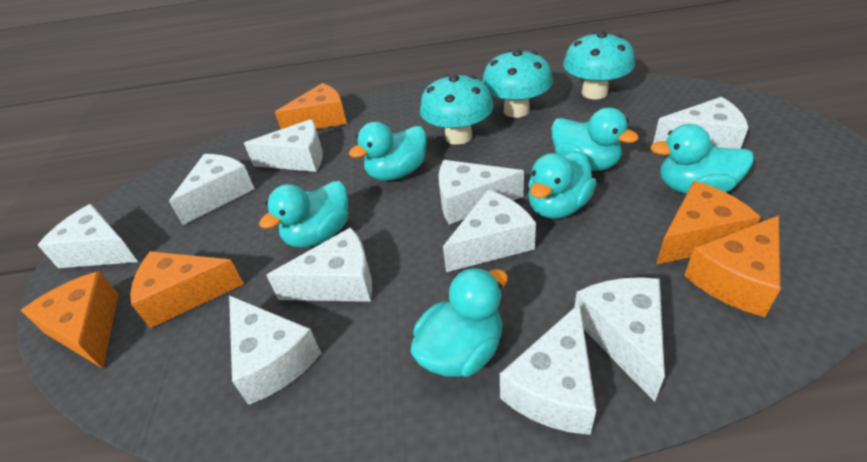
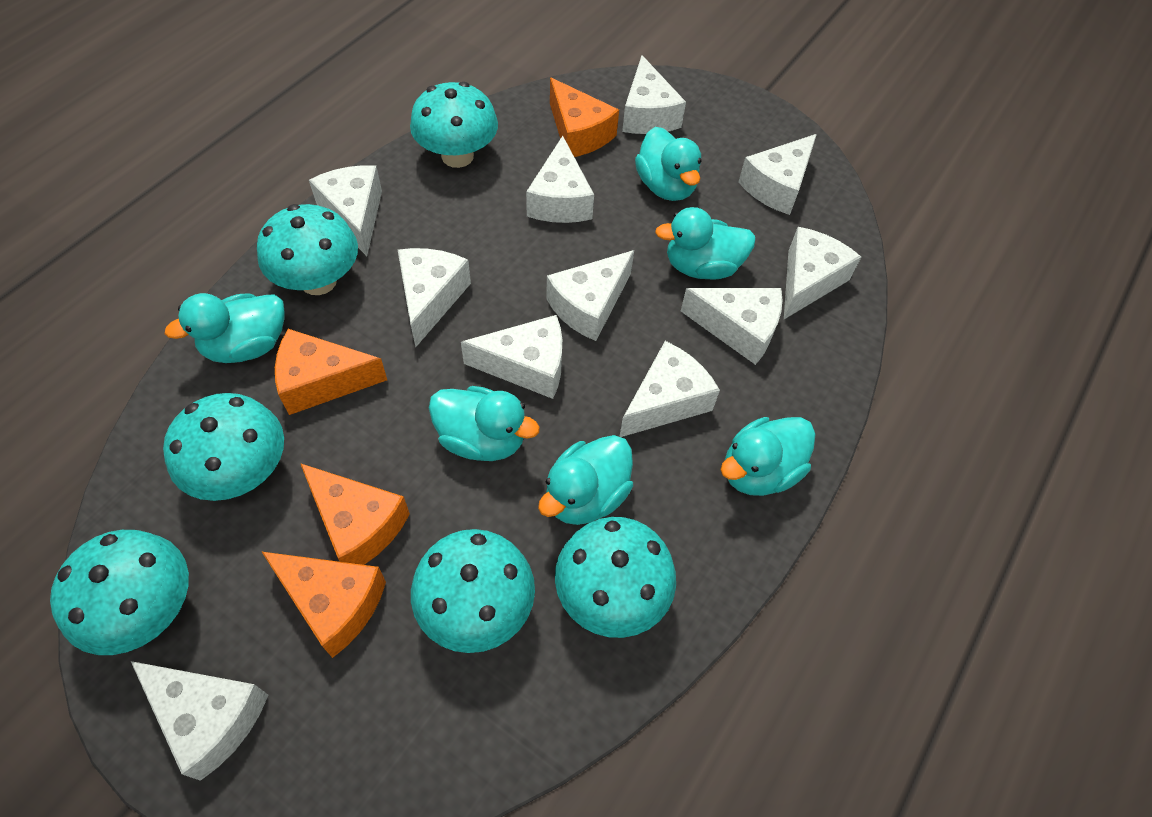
orange cheese: 5 -> 4
turquoise mushroom: 3 -> 6
white cheese: 10 -> 11

